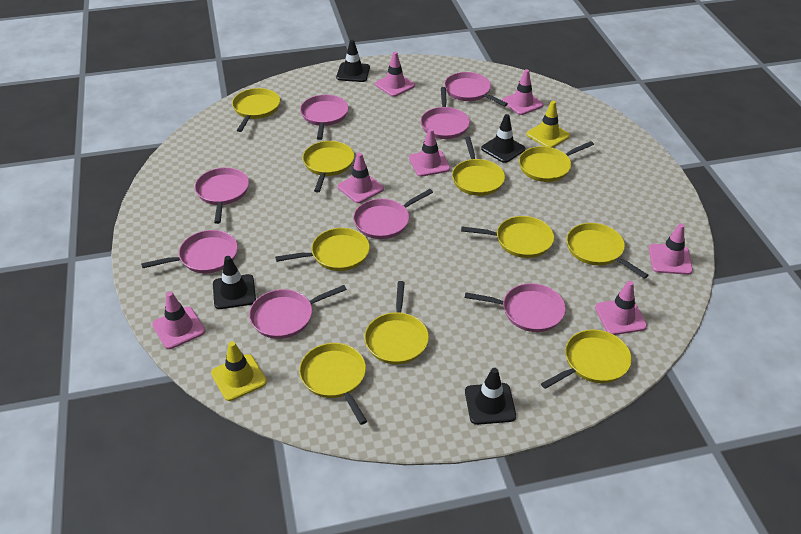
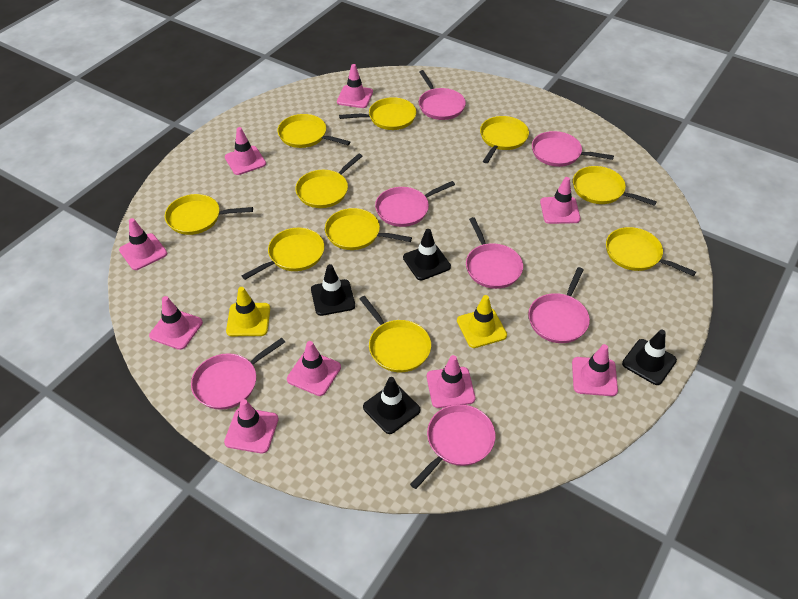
pink pan: 8 -> 7
pink traffic cone: 7 -> 9

